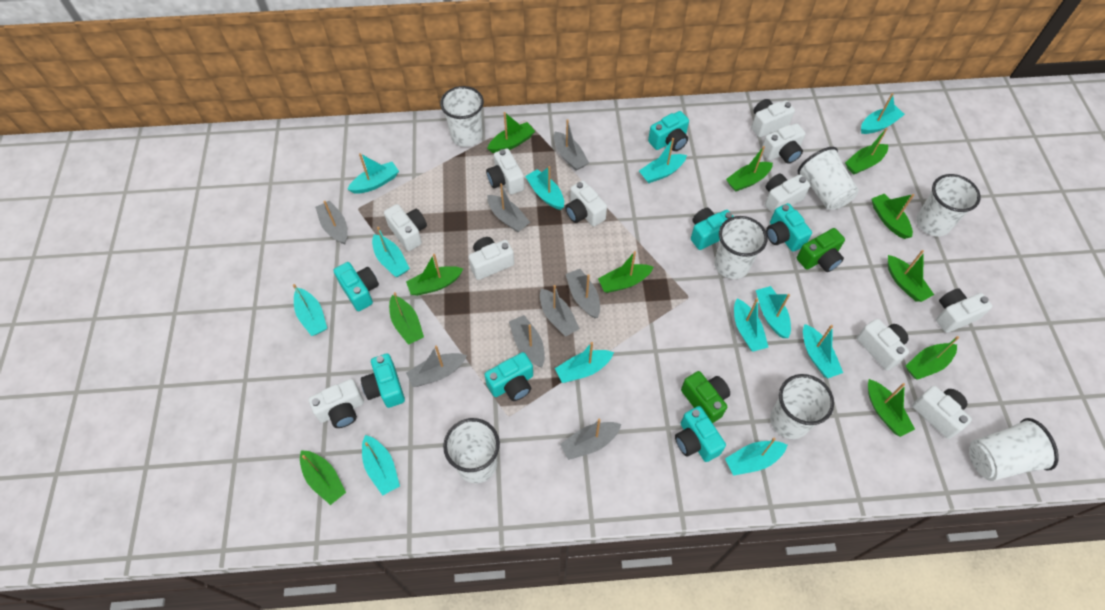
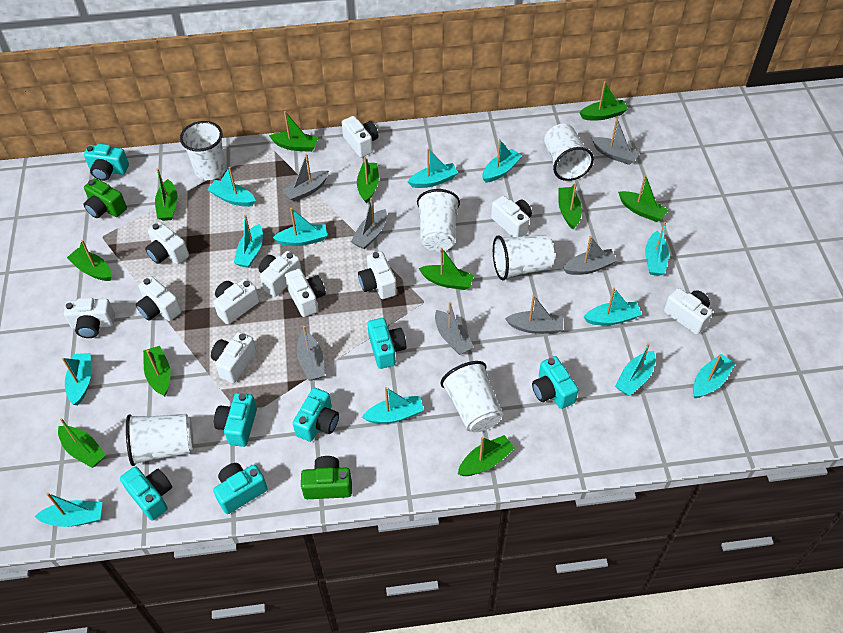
grey boat: 8 -> 7
white cup: 7 -> 6

